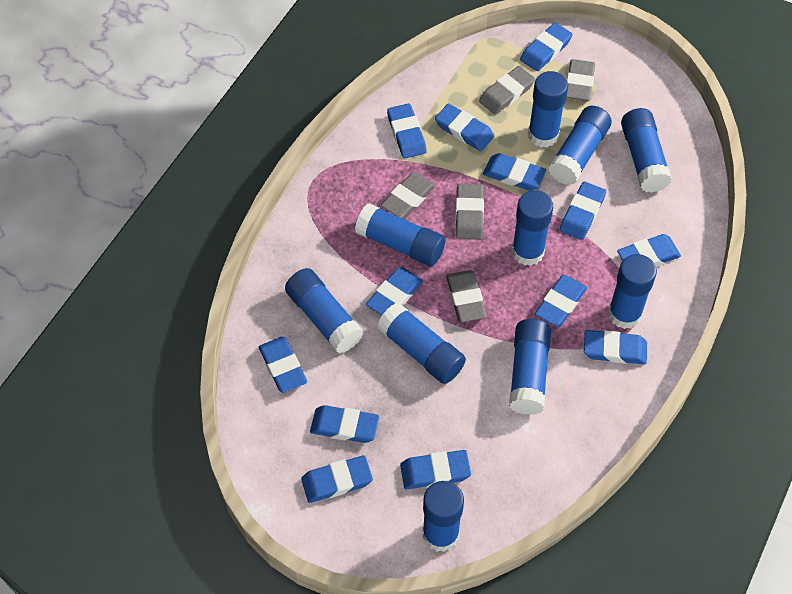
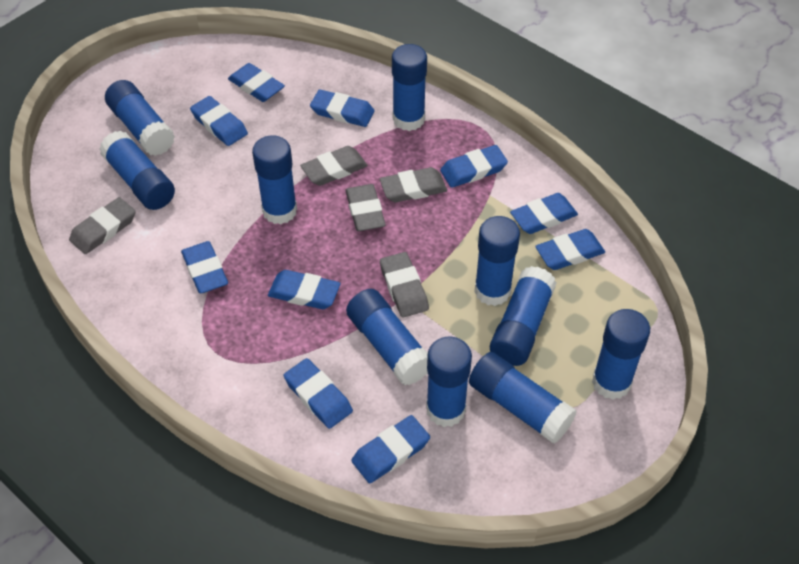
blue eraser: 13 -> 10

